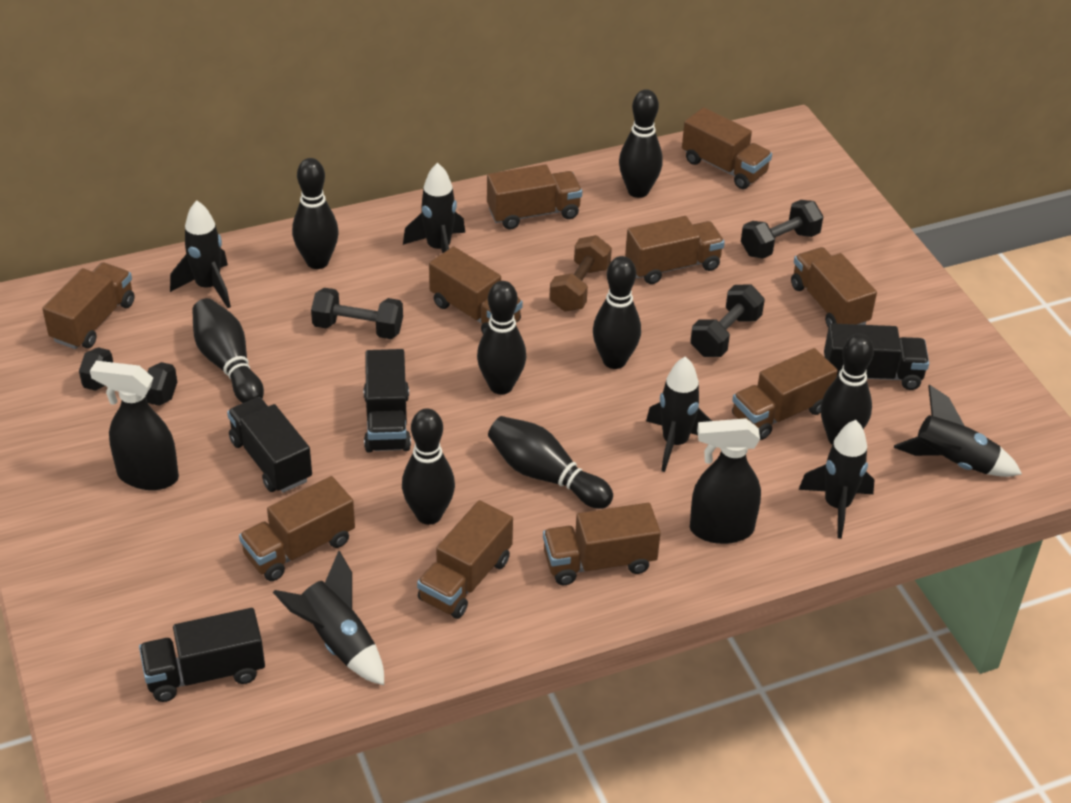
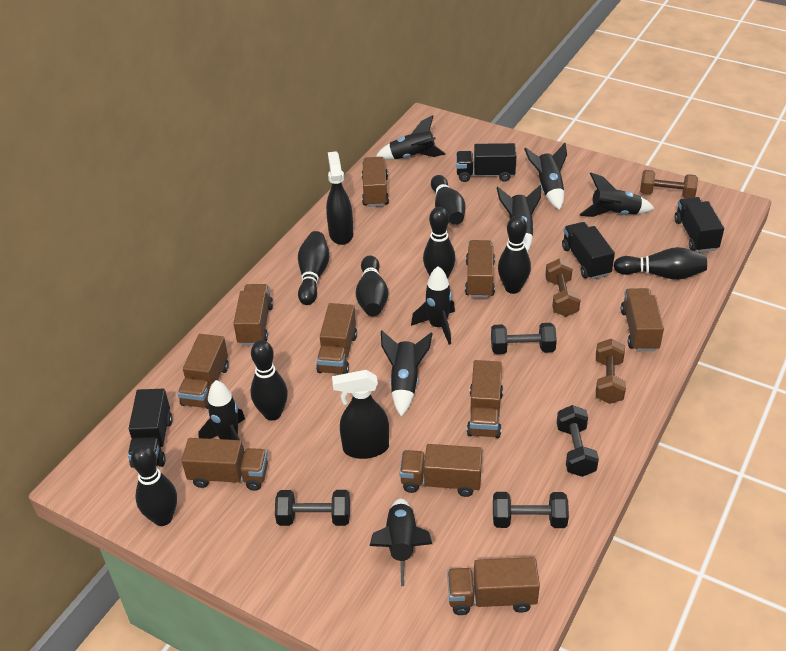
black rocket: 6 -> 8
brown dumbbell: 1 -> 3

